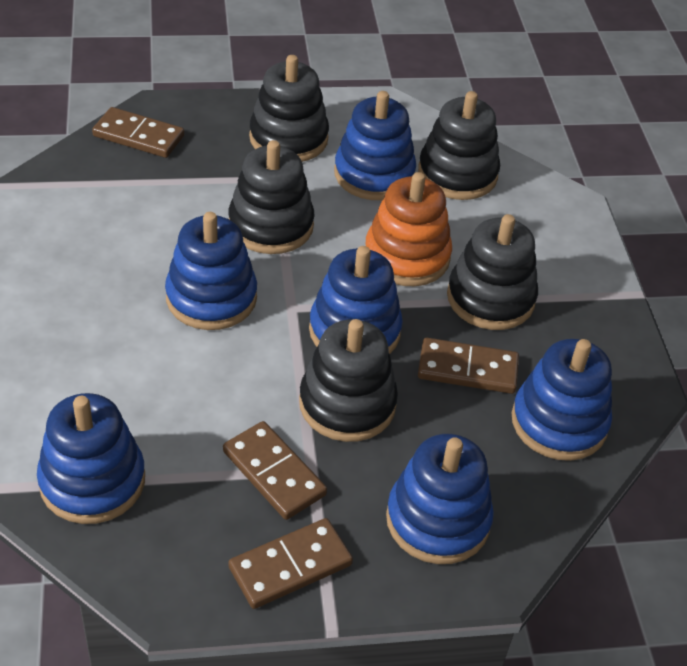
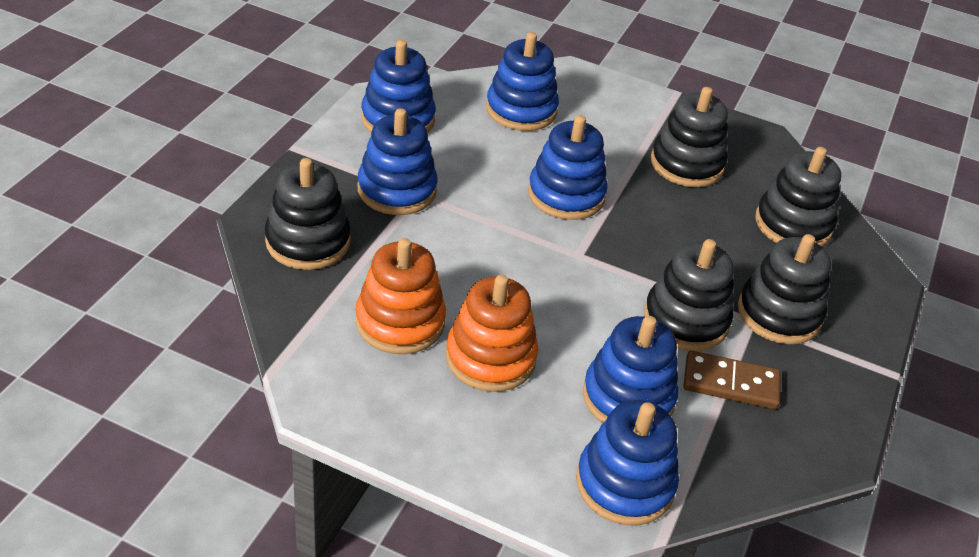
brown domino: 4 -> 1
orange stacking toy: 1 -> 2

